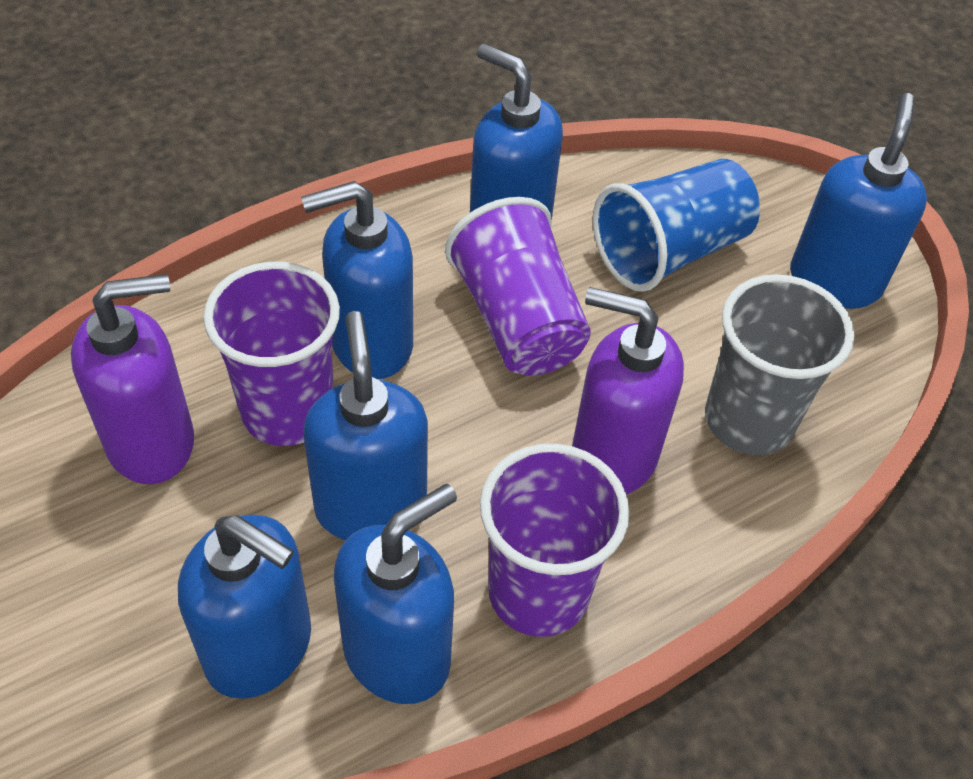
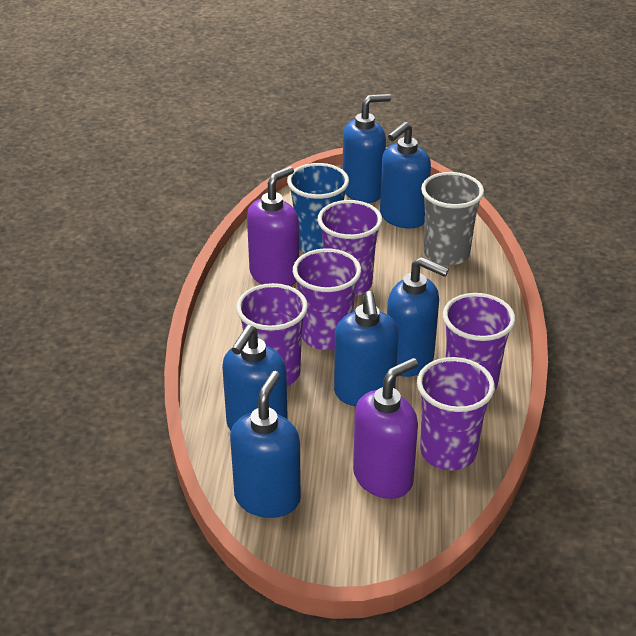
purple cup: 3 -> 5

